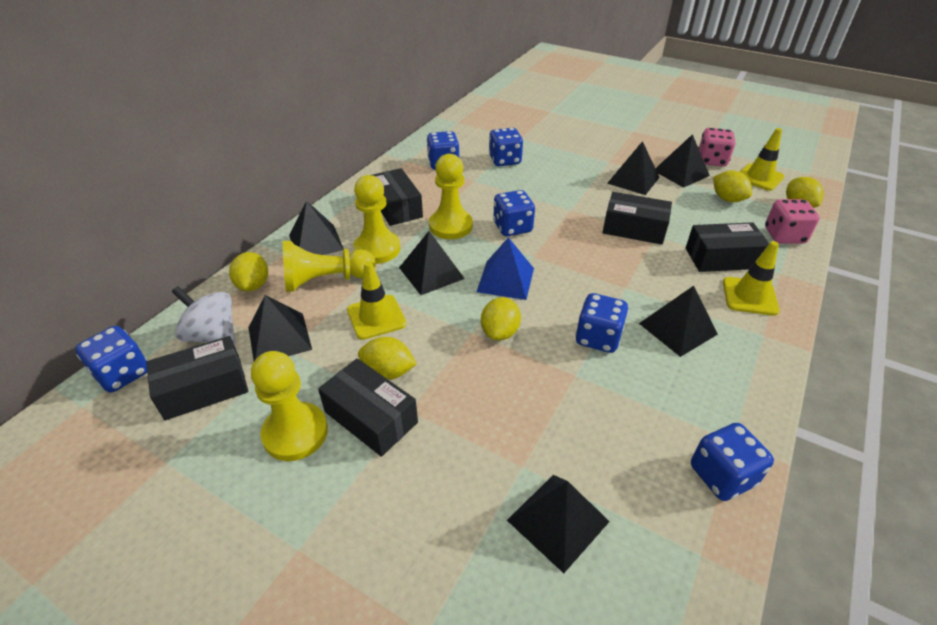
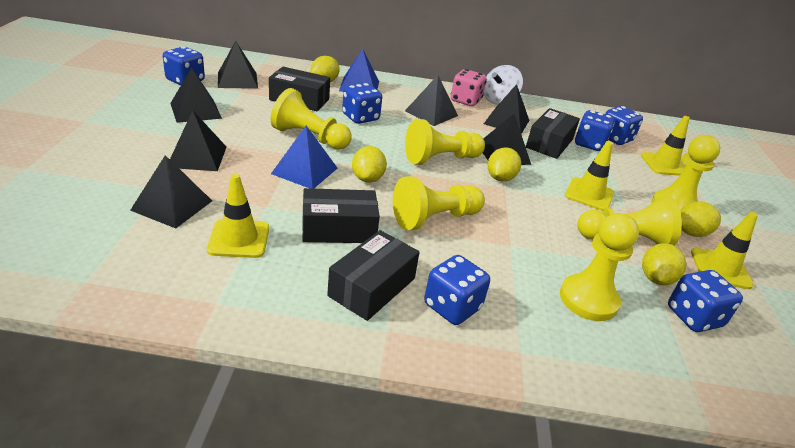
black box: 5 -> 4
blue pyramid: 1 -> 2
pink dice: 2 -> 1
yellow pawn: 4 -> 6
yellow traffic cone: 3 -> 4

